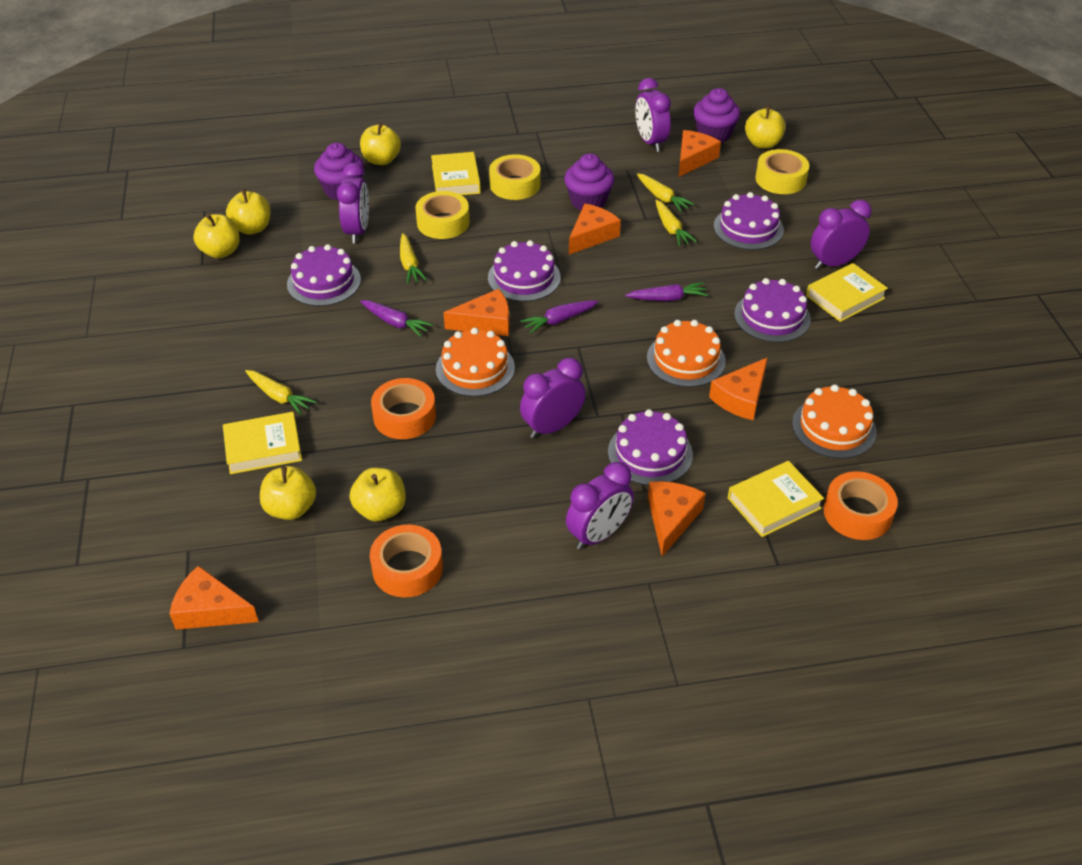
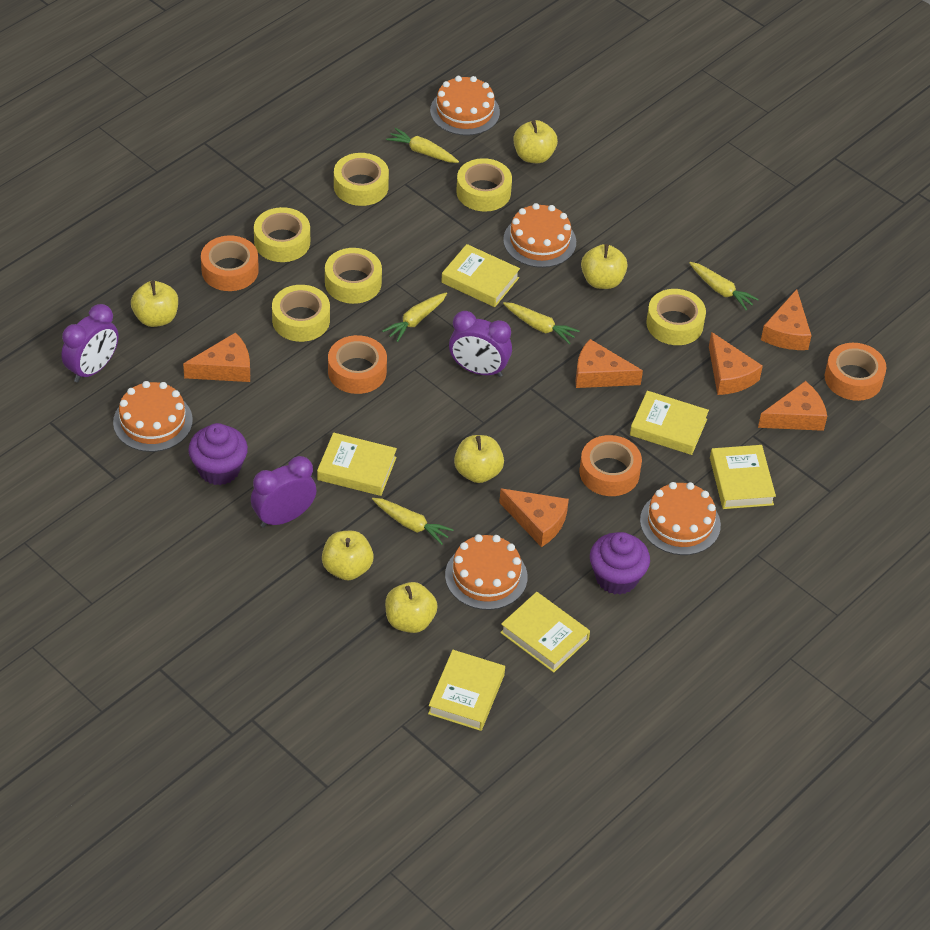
orange cake: 3 -> 5
orange tape: 3 -> 4
purple cake: 5 -> 0
purple carrot: 3 -> 0
purple clock: 5 -> 3
purple cupcake: 3 -> 2
yellow book: 4 -> 6
yellow carrot: 4 -> 5
yellow tape: 3 -> 6

